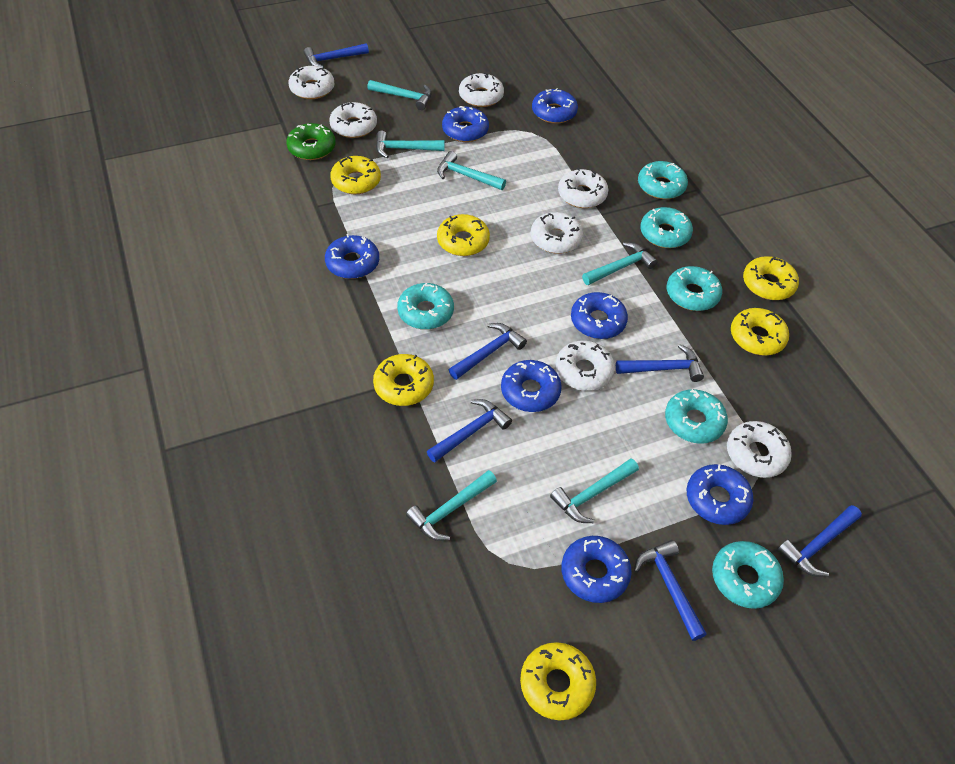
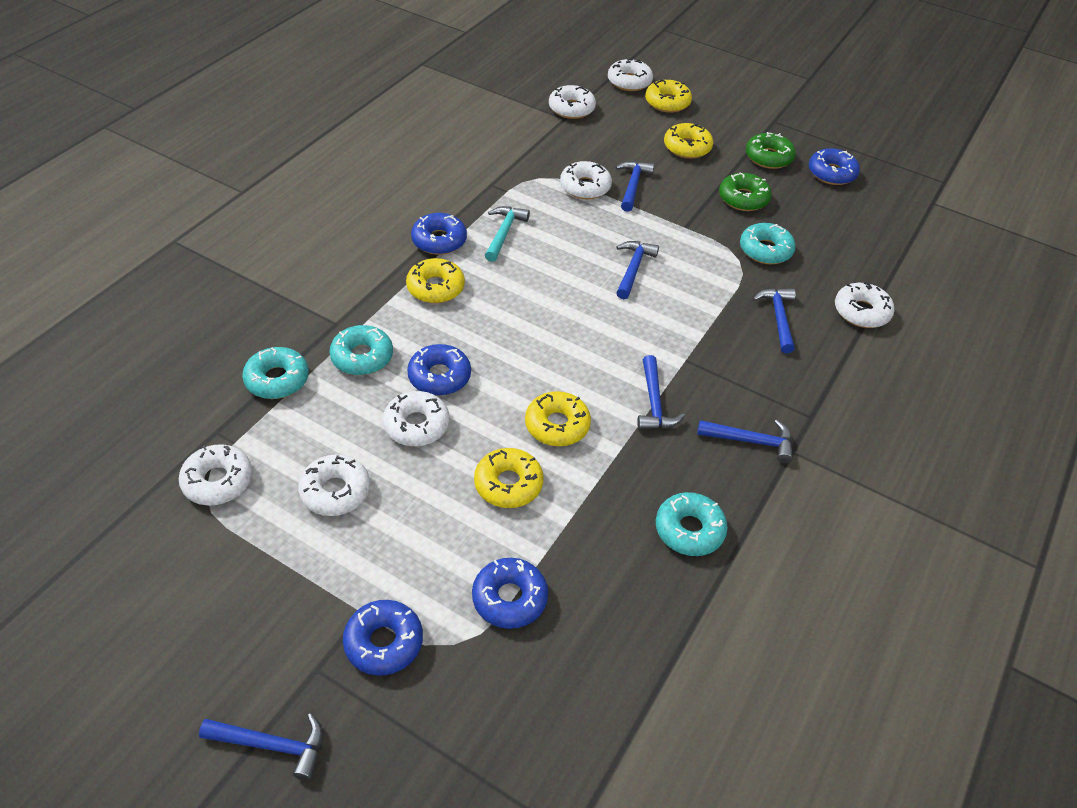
blue donut: 7 -> 5
green donut: 1 -> 2
turquoise donut: 6 -> 4
turquoise hammer: 6 -> 1
yellow donut: 6 -> 5

